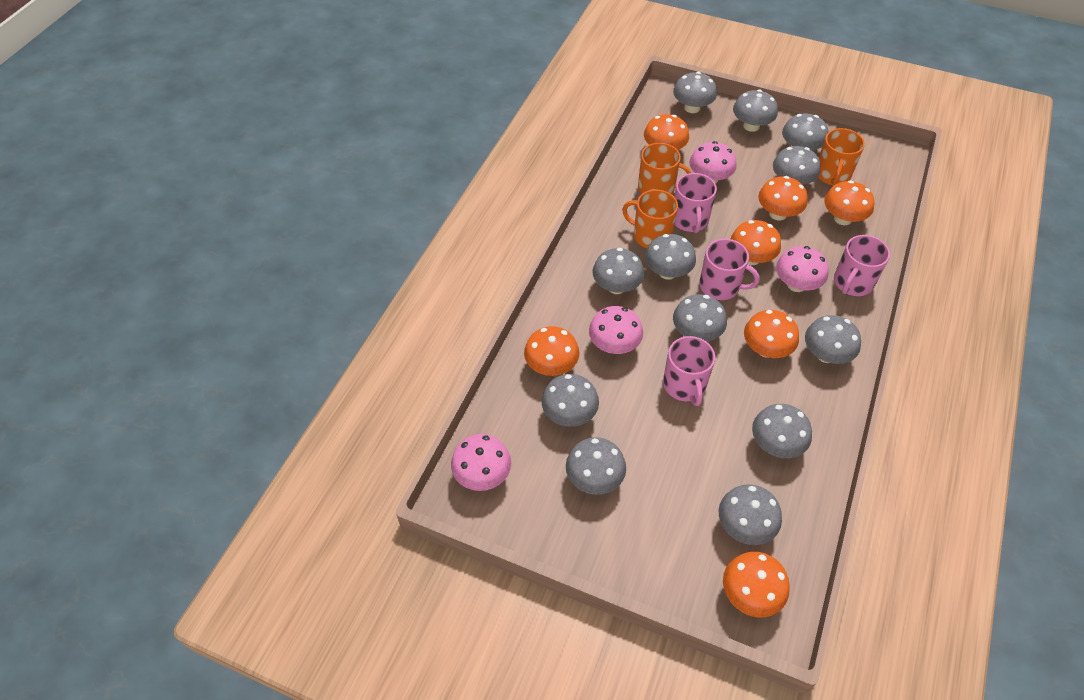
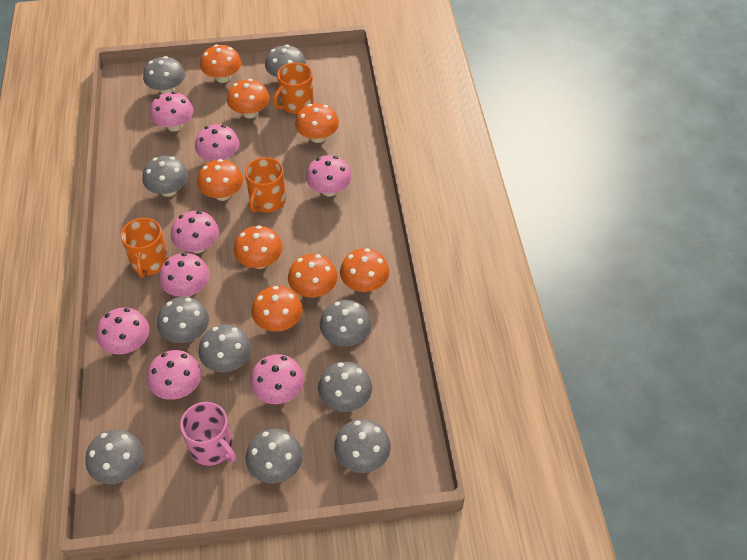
grey mushroom: 12 -> 10
orange mushroom: 7 -> 8
pink mug: 4 -> 1
pink mushroom: 4 -> 8

